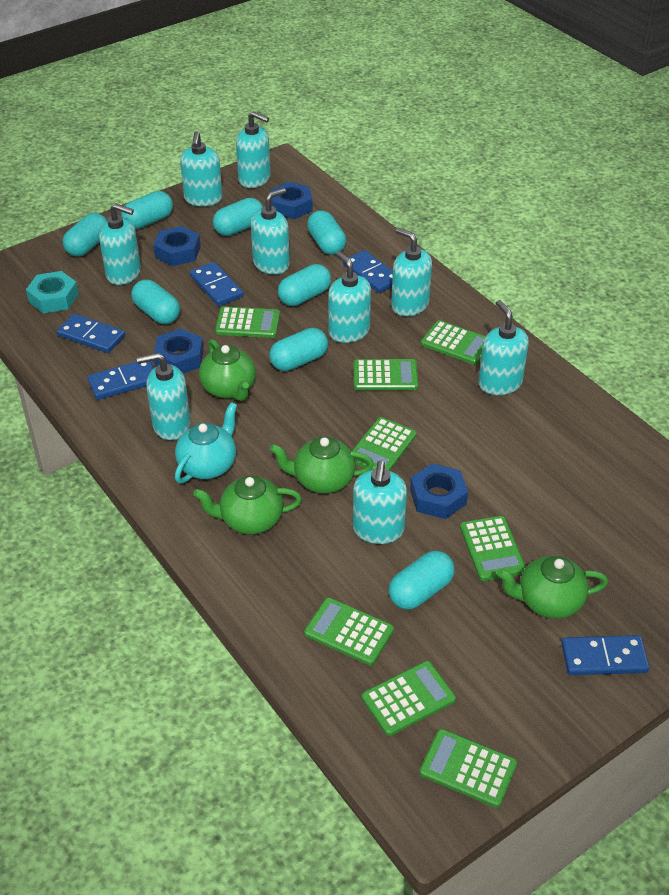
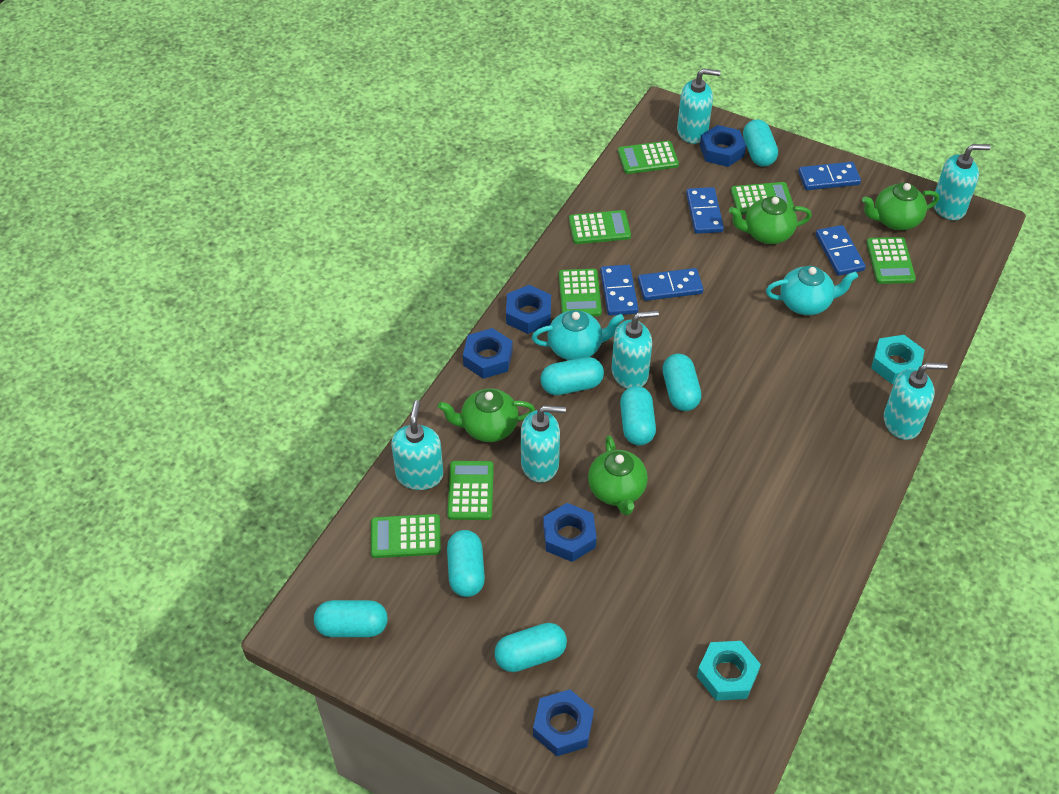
blue nut: 4 -> 5
green calculator: 8 -> 7
turquoise capsule: 8 -> 7
turquoise nut: 1 -> 2
turquoise soap dispenser: 9 -> 6
turquoise teapot: 1 -> 2

